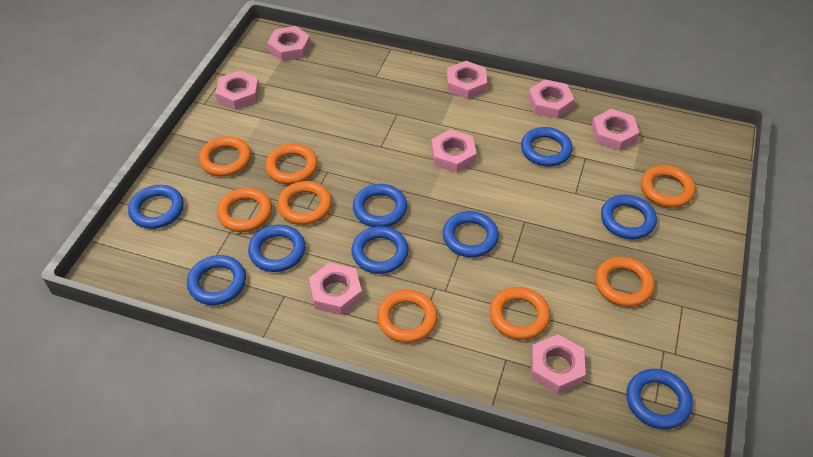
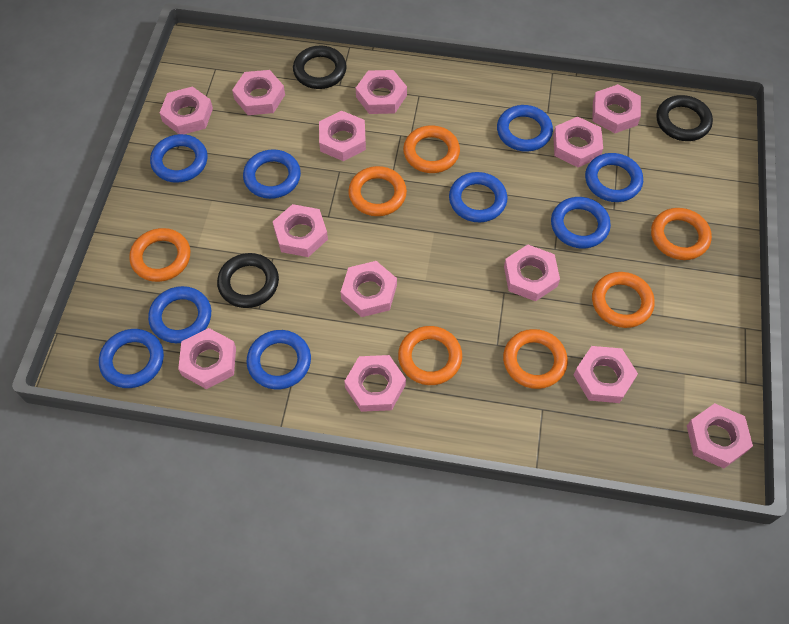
black ring: 0 -> 3
orange ring: 8 -> 7
pink nut: 8 -> 13

